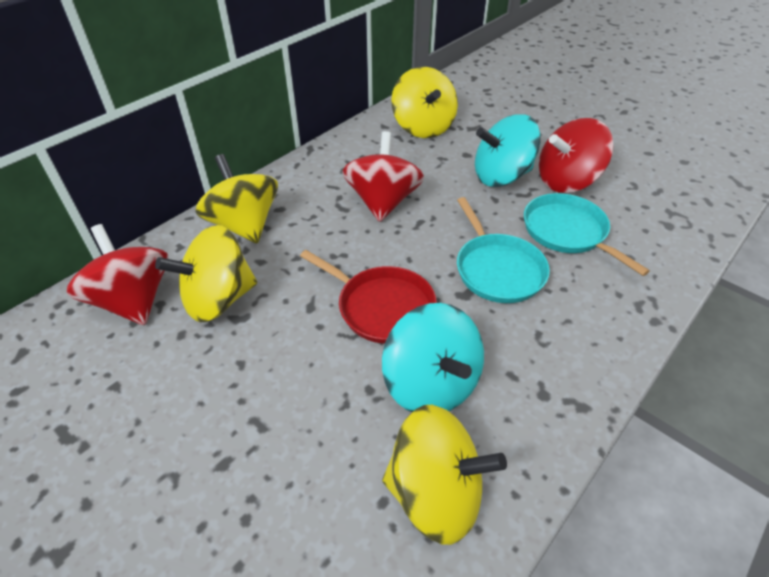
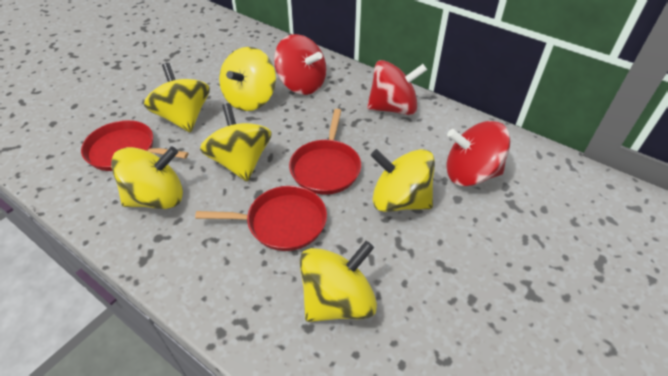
red pan: 1 -> 3
turquoise pan: 2 -> 0
turquoise spinning top: 2 -> 0
yellow spinning top: 4 -> 6

